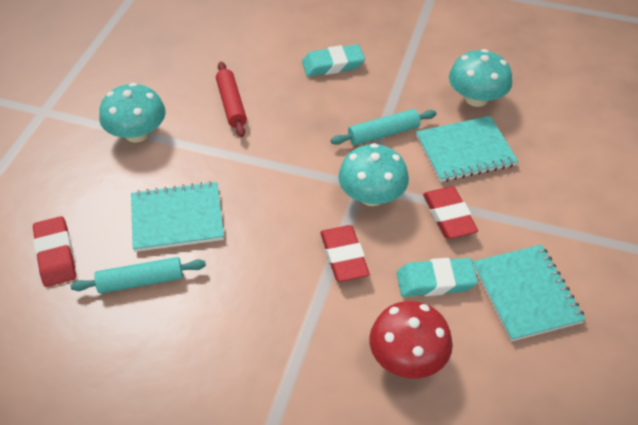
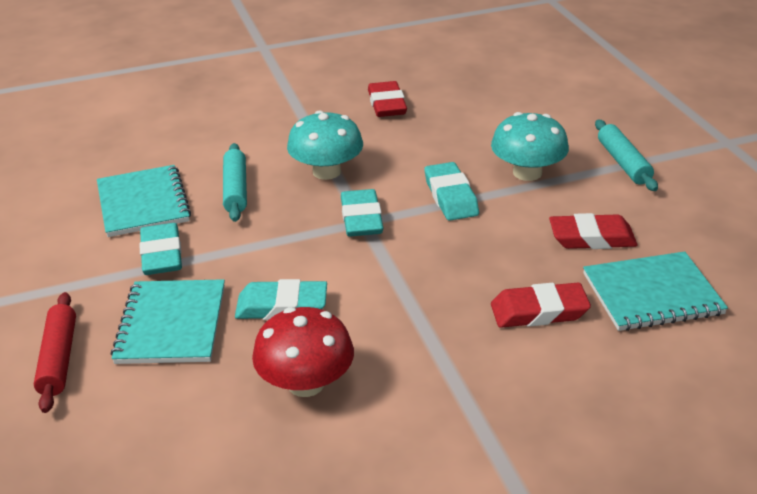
turquoise eraser: 2 -> 4
turquoise mushroom: 3 -> 2

